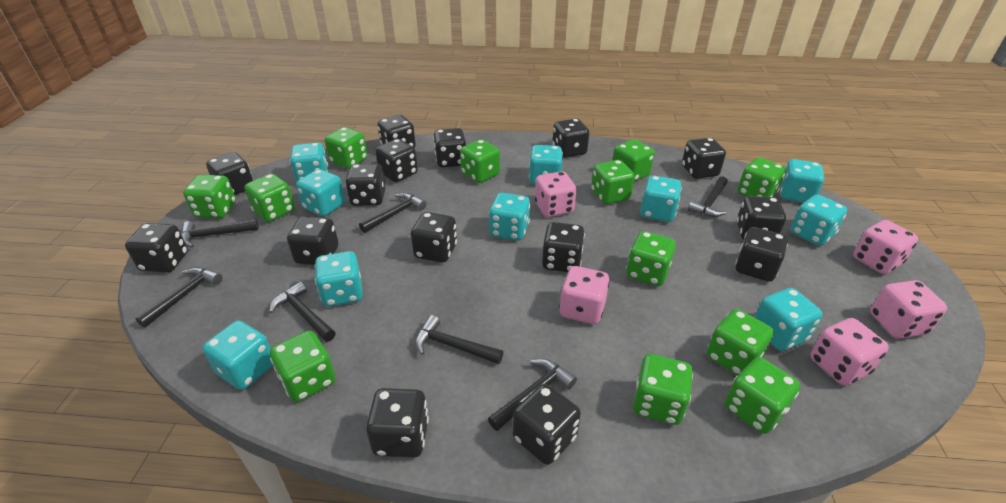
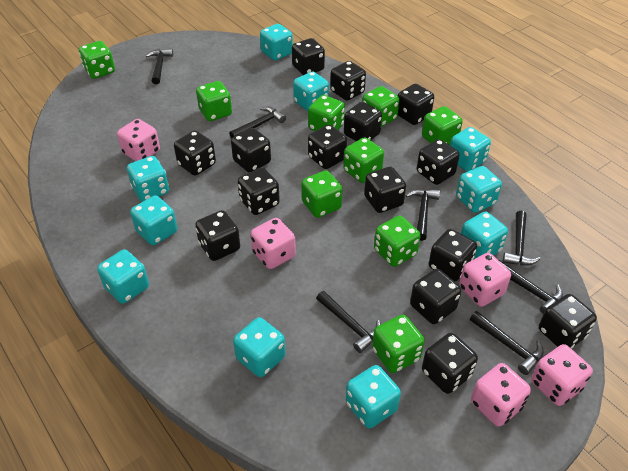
green dice: 12 -> 9

